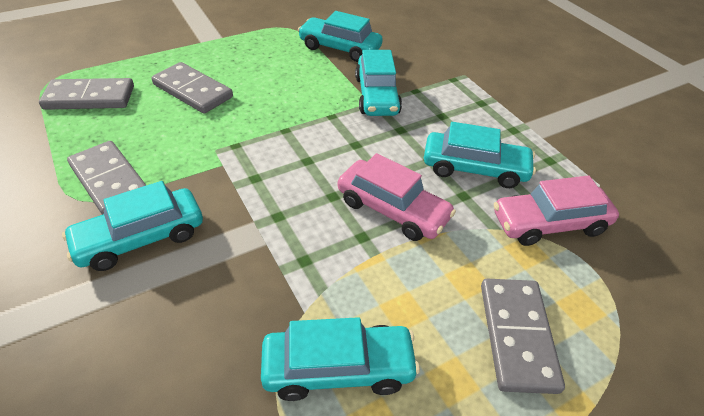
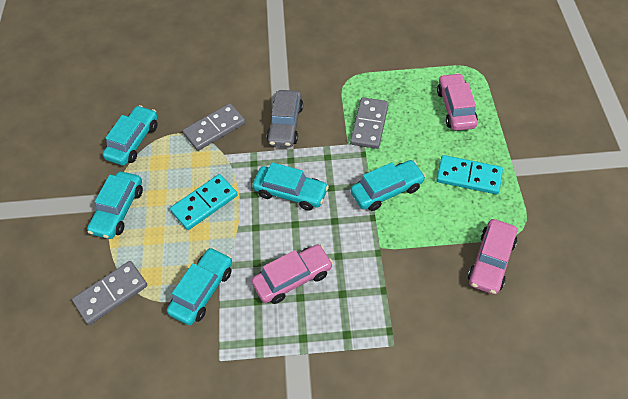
grey car: 0 -> 1
grey domino: 4 -> 3
pink car: 2 -> 3
turquoise domino: 0 -> 2

